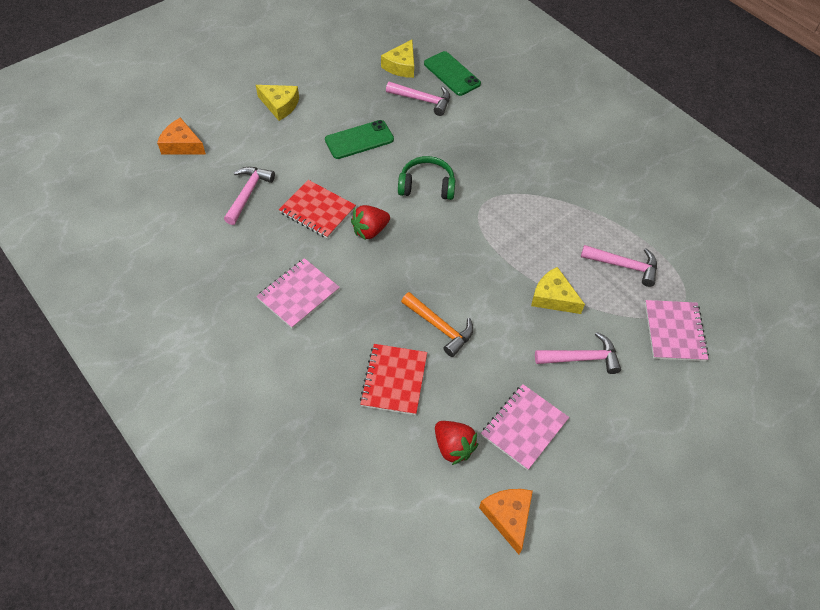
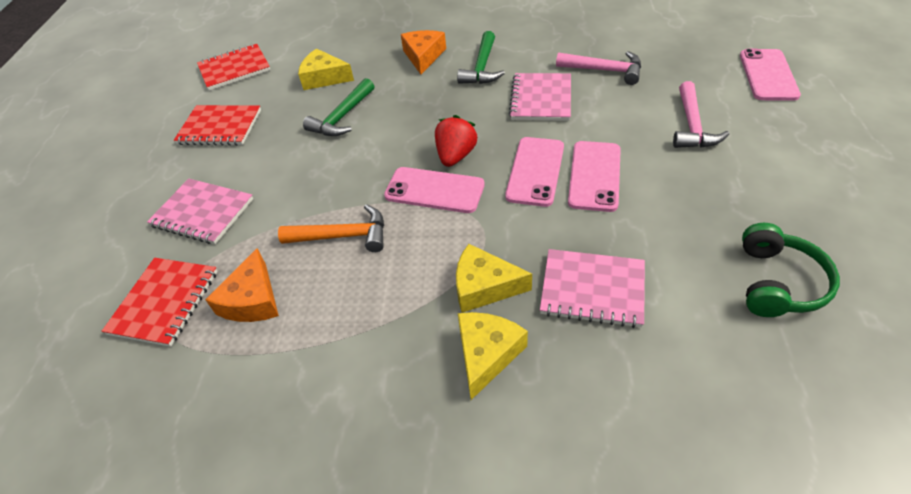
green hammer: 0 -> 2
green phone: 2 -> 0
pink hammer: 4 -> 2
pink phone: 0 -> 4
red notebook: 2 -> 3
red strawberry: 2 -> 1

